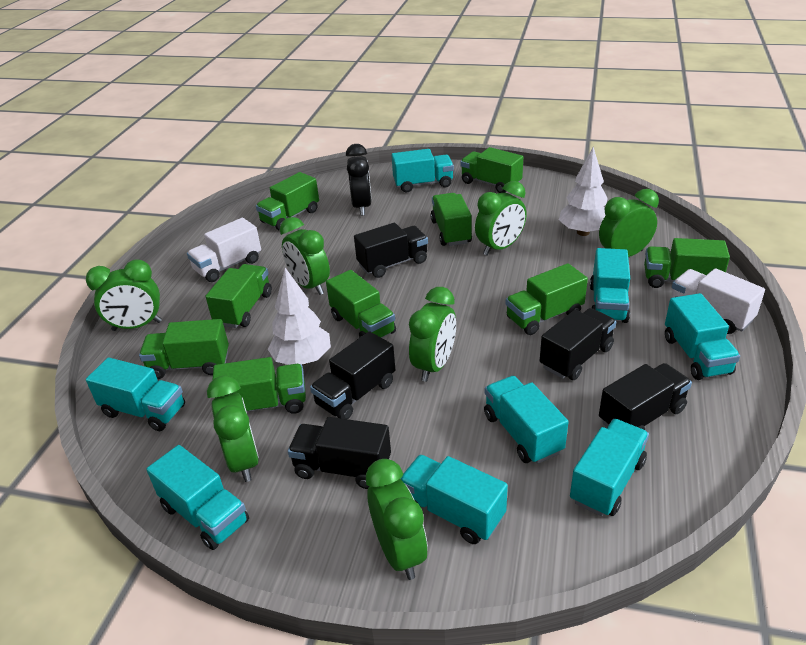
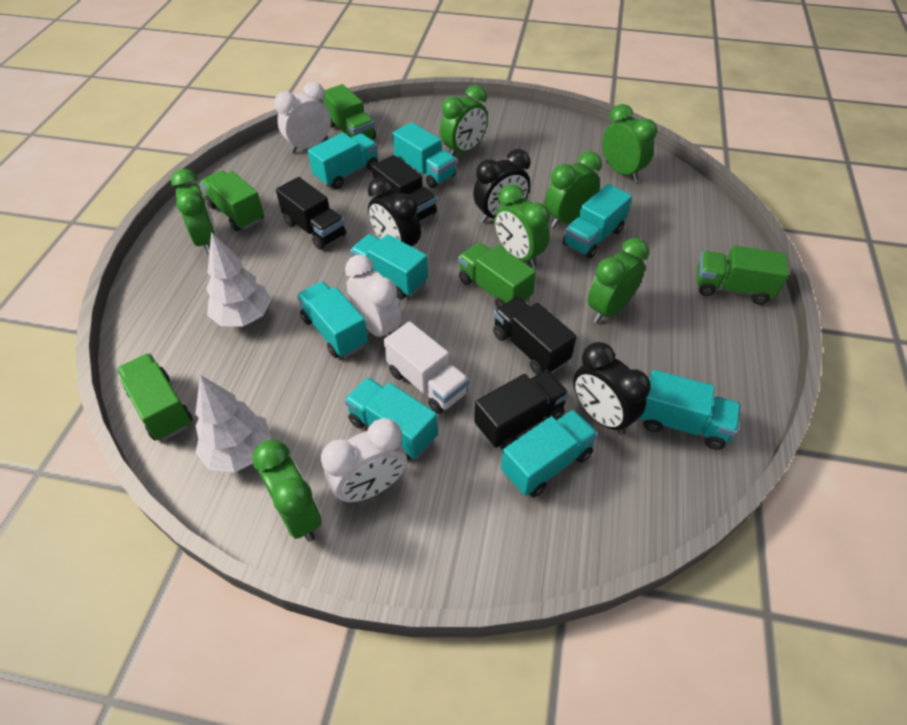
black clock: 1 -> 3
black truck: 5 -> 4
green truck: 9 -> 5
white clock: 0 -> 3
white truck: 2 -> 1

